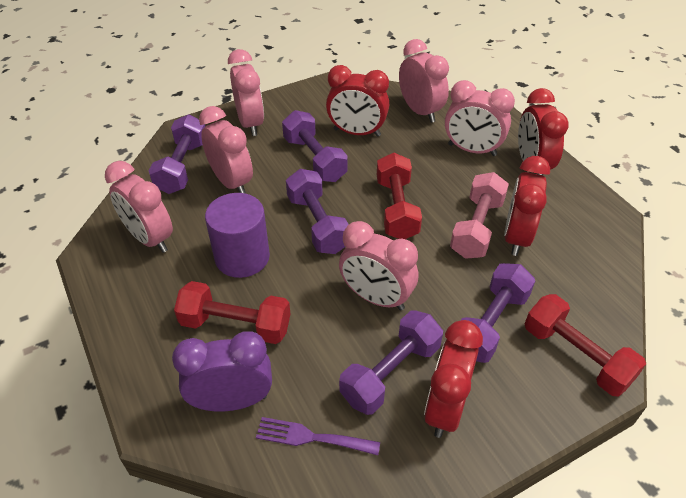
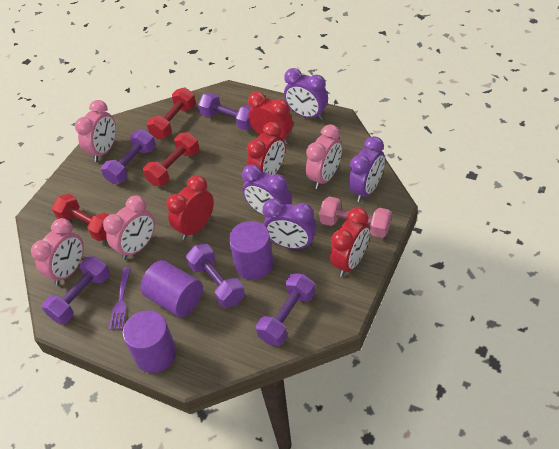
pink clock: 6 -> 4
purple clock: 1 -> 4
purple cylinder: 1 -> 3

